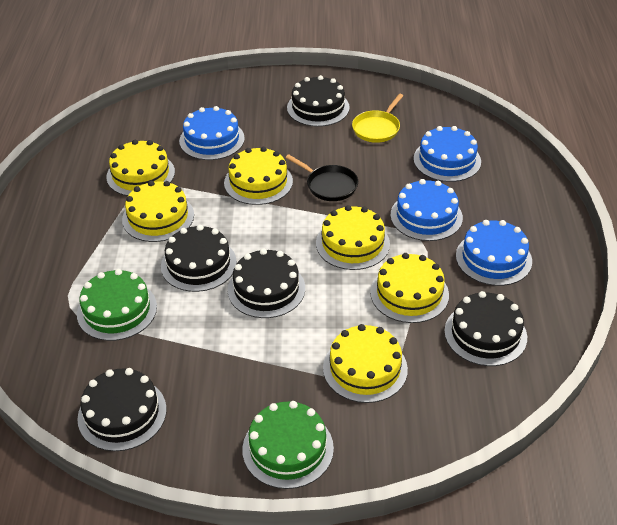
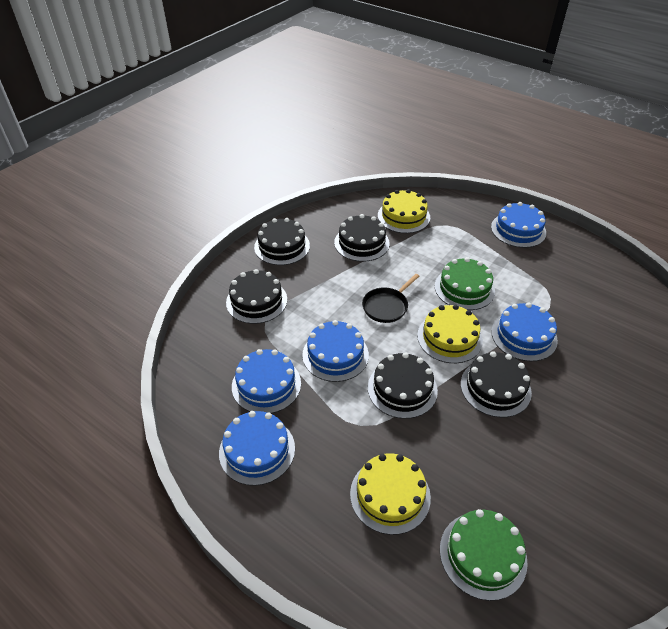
blue cake: 4 -> 5
yellow cake: 6 -> 3
yellow pan: 1 -> 0

